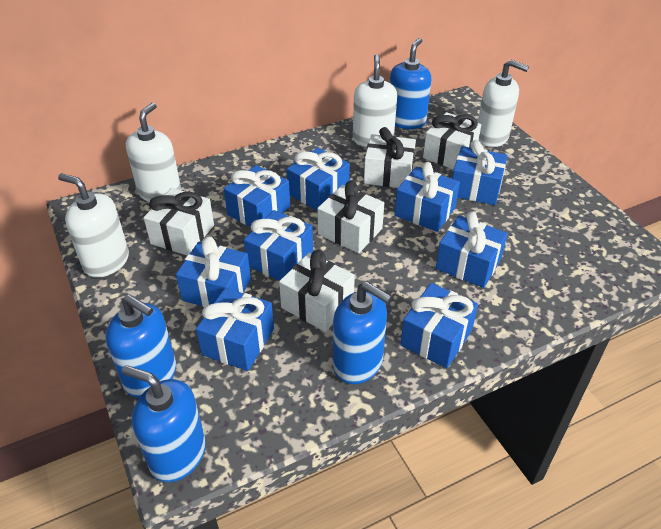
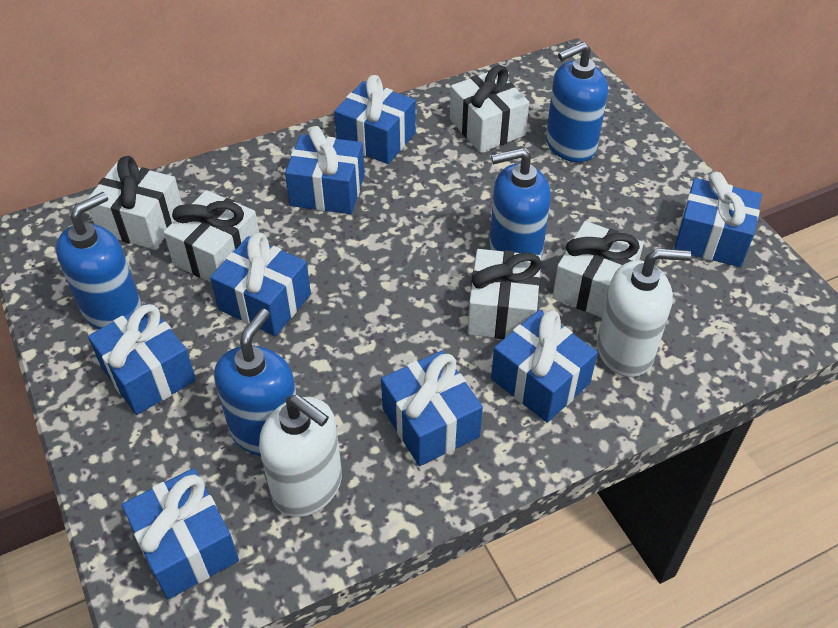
blue gift: 9 -> 8
white soap dispenser: 4 -> 2

